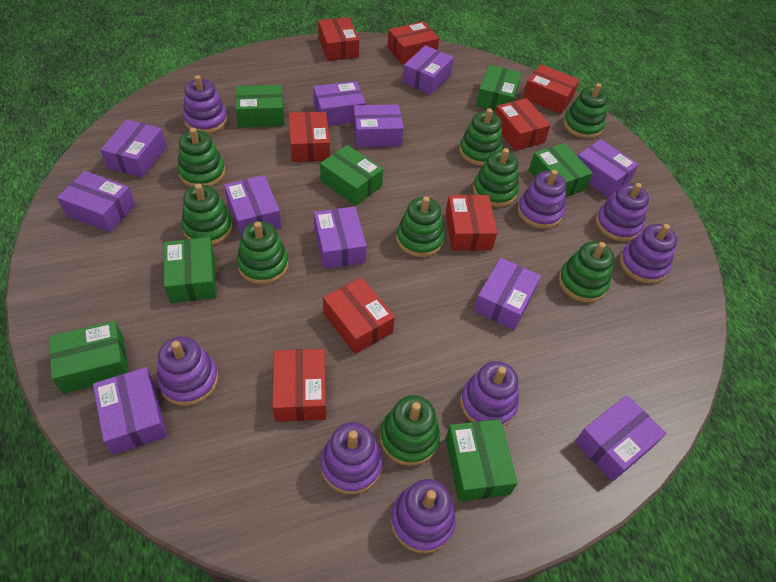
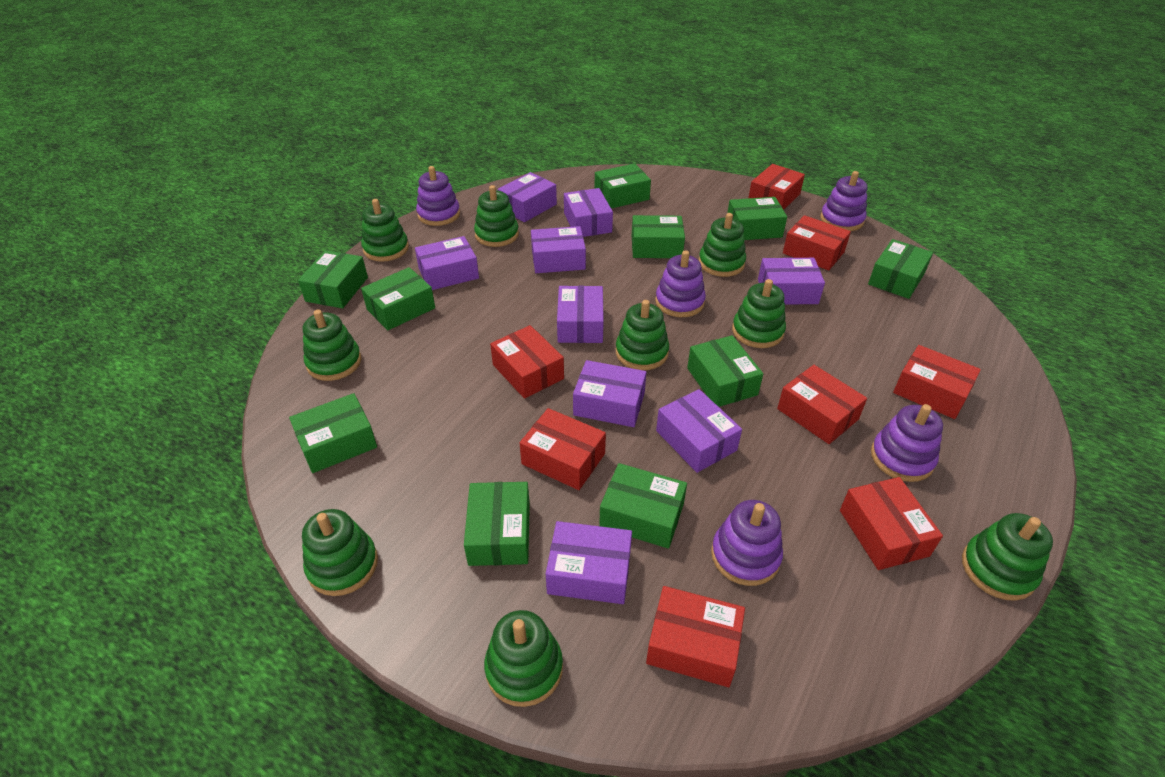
green box: 7 -> 10
purple box: 11 -> 9
purple stacking toy: 8 -> 5

